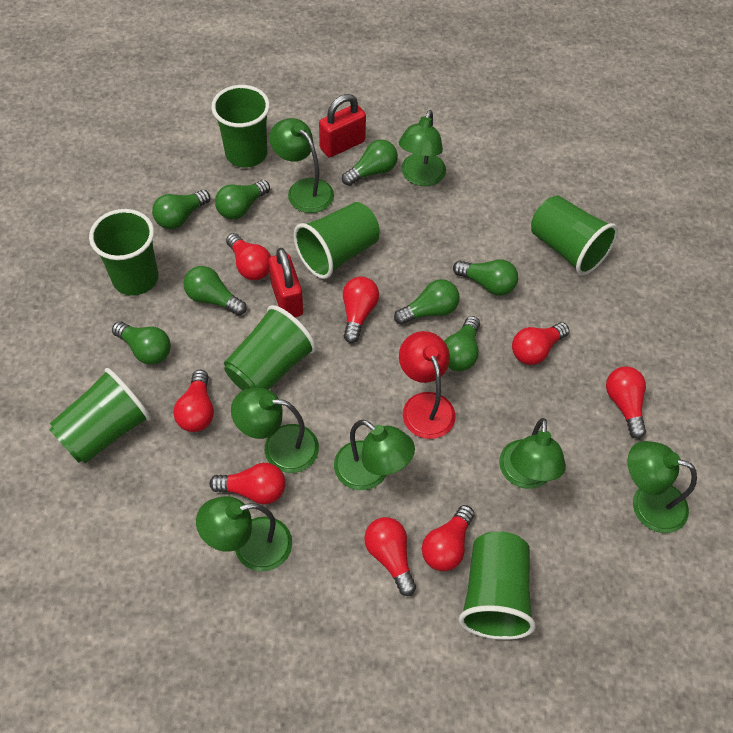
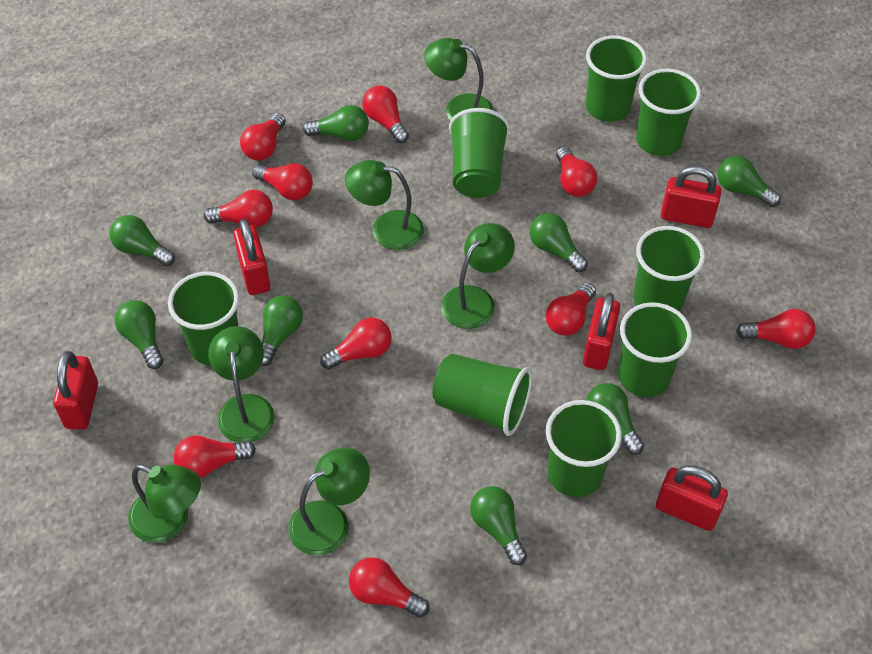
green cup: 7 -> 8
green lamp: 7 -> 6
red lamp: 1 -> 0
red light bulb: 8 -> 10
red padlock: 2 -> 5

